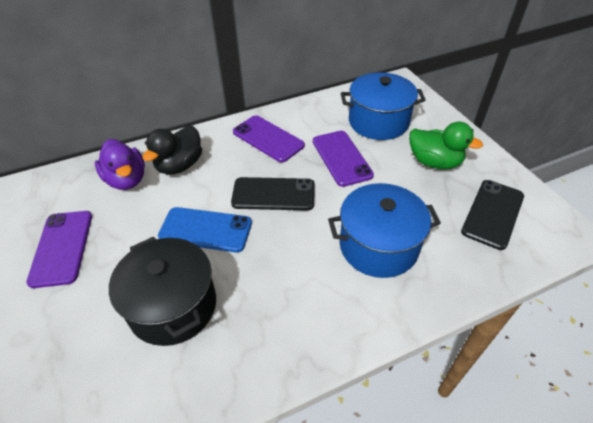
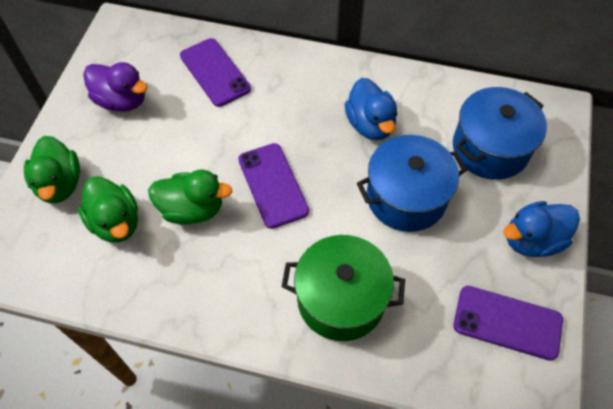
black duck: 1 -> 0
black phone: 2 -> 0
black pot: 1 -> 0
blue duck: 0 -> 2
blue phone: 1 -> 0
green duck: 1 -> 3
green pot: 0 -> 1

